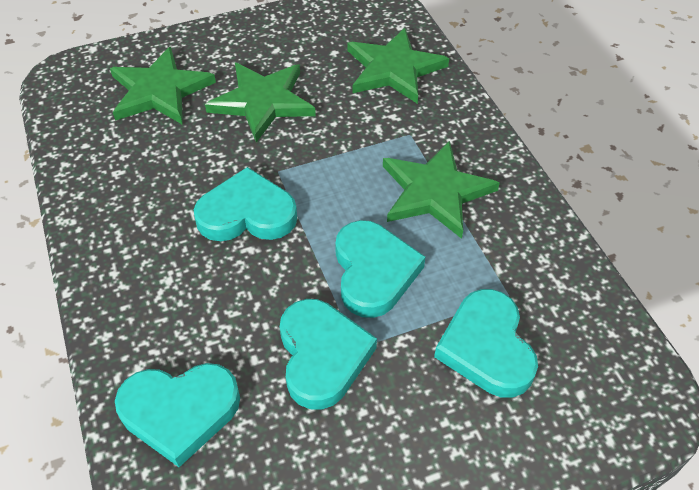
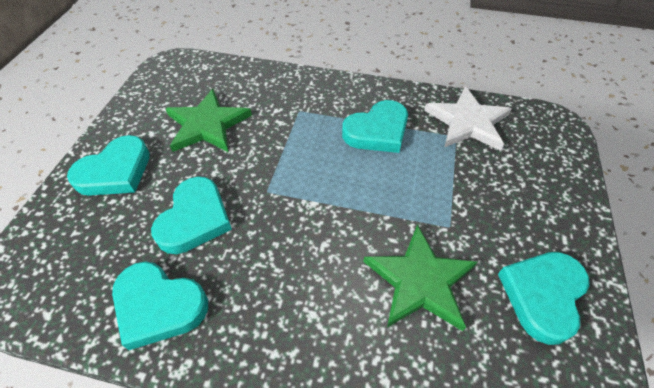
green star: 4 -> 2
white star: 0 -> 1

